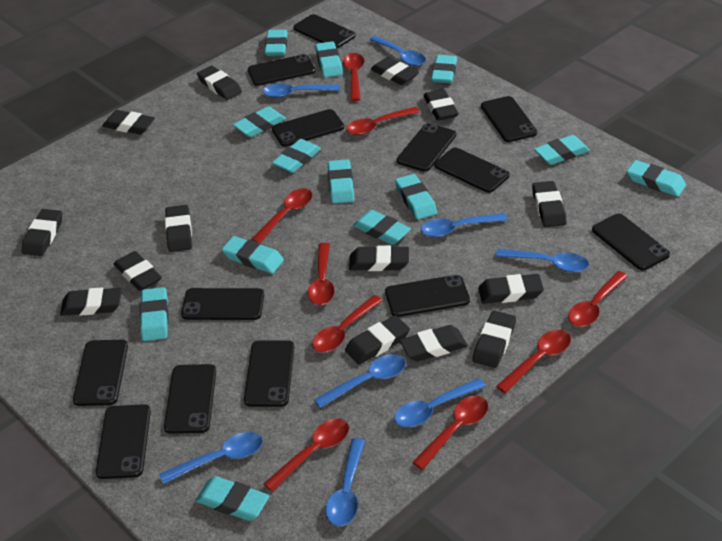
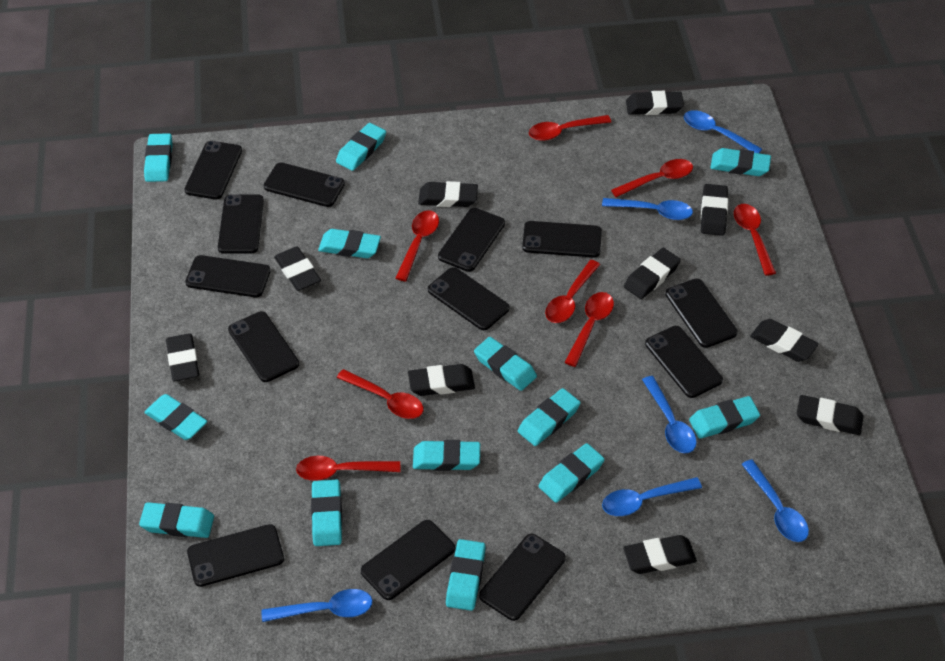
black eraser: 14 -> 10
blue spoon: 8 -> 6
red spoon: 9 -> 8

